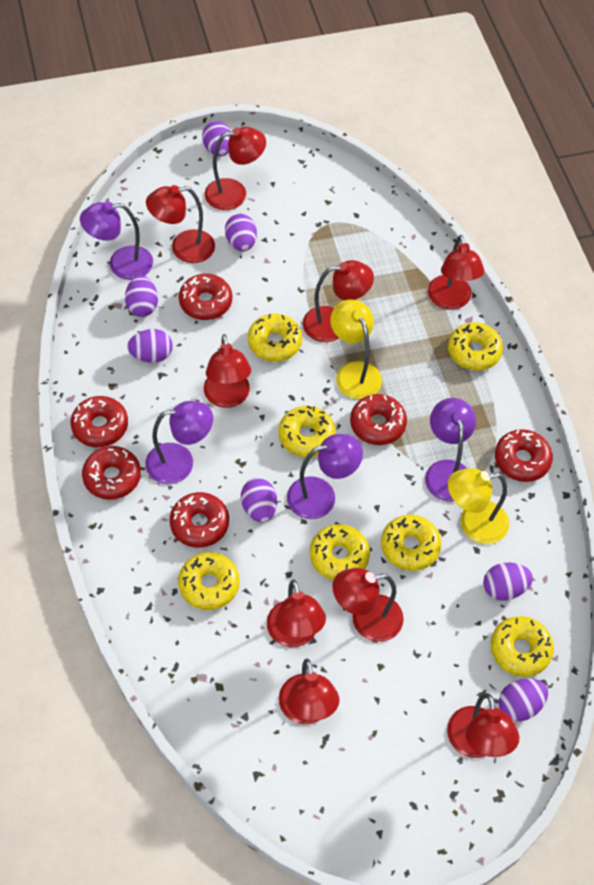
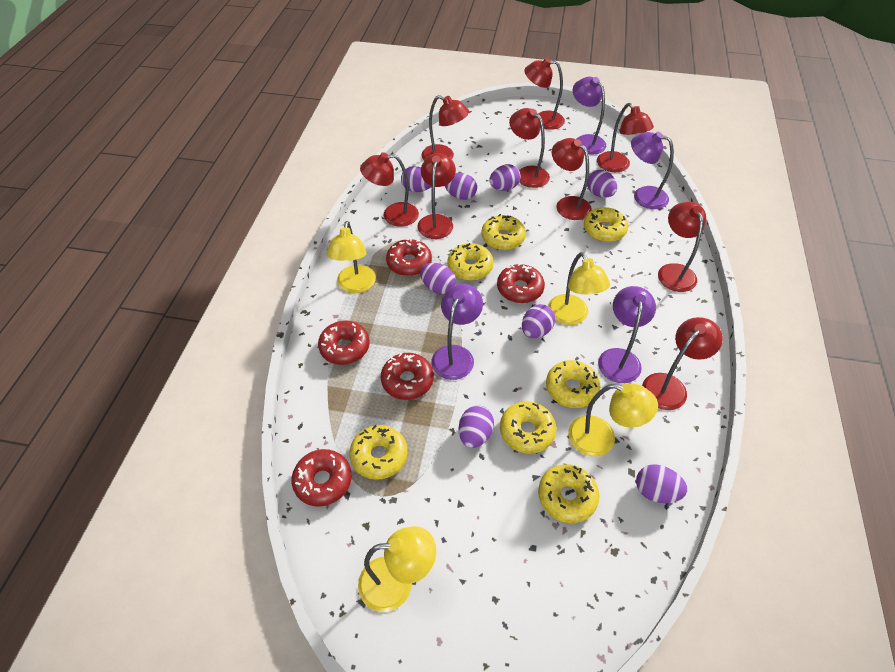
purple egg: 7 -> 8
red donut: 6 -> 5
yellow lamp: 2 -> 4

